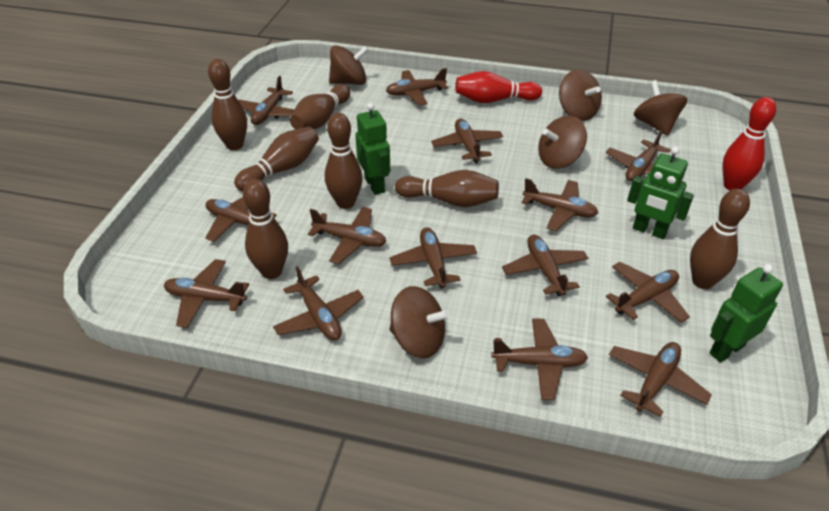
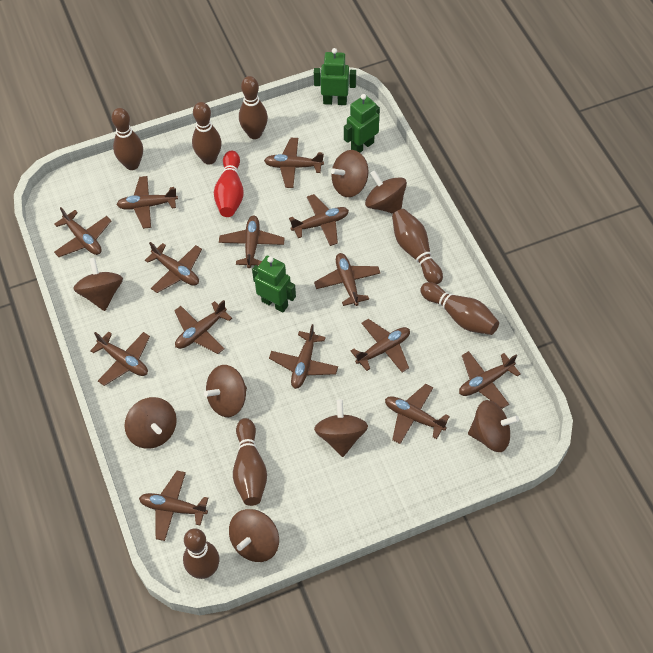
brown spinning top: 5 -> 8
red bowling pin: 2 -> 1

